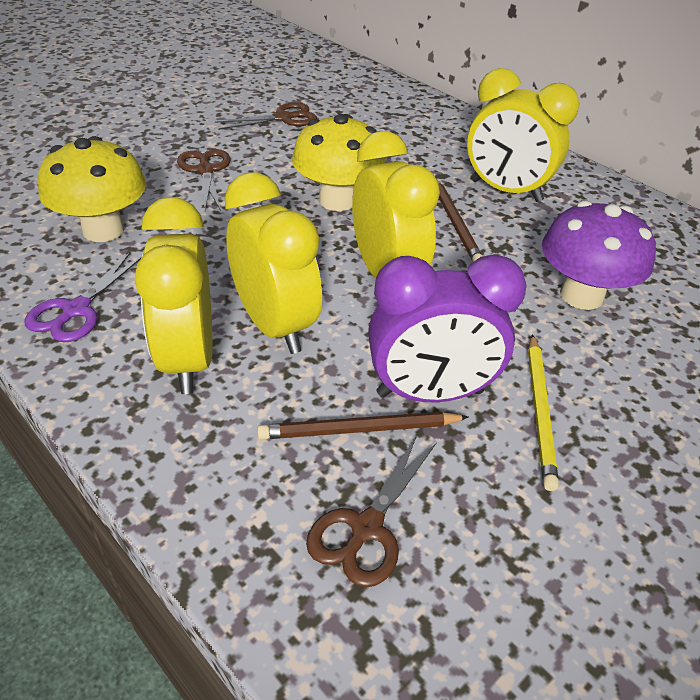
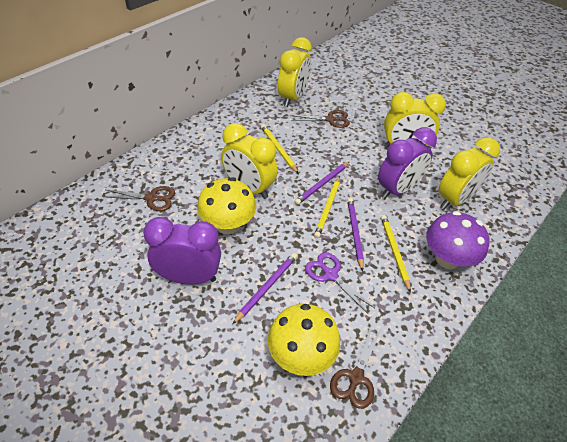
brown pencil: 2 -> 0
purple clock: 1 -> 2
purple pencil: 0 -> 3
yellow pencil: 1 -> 3

